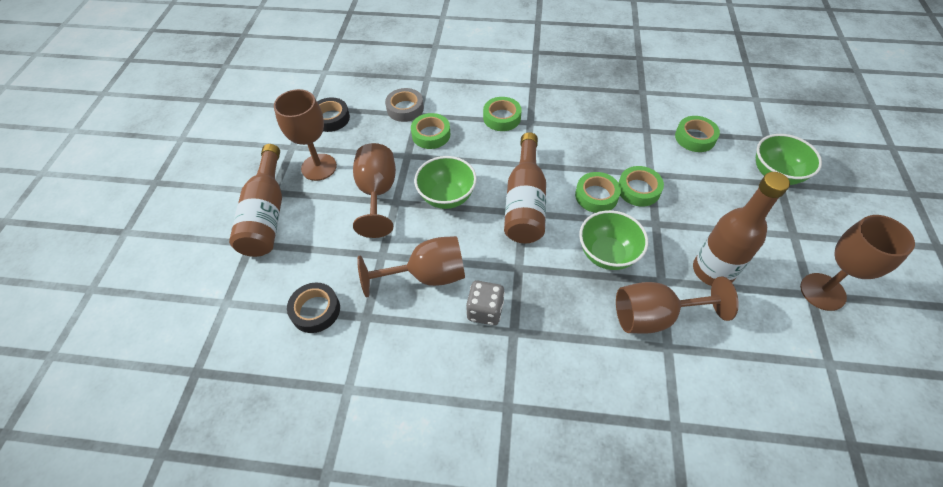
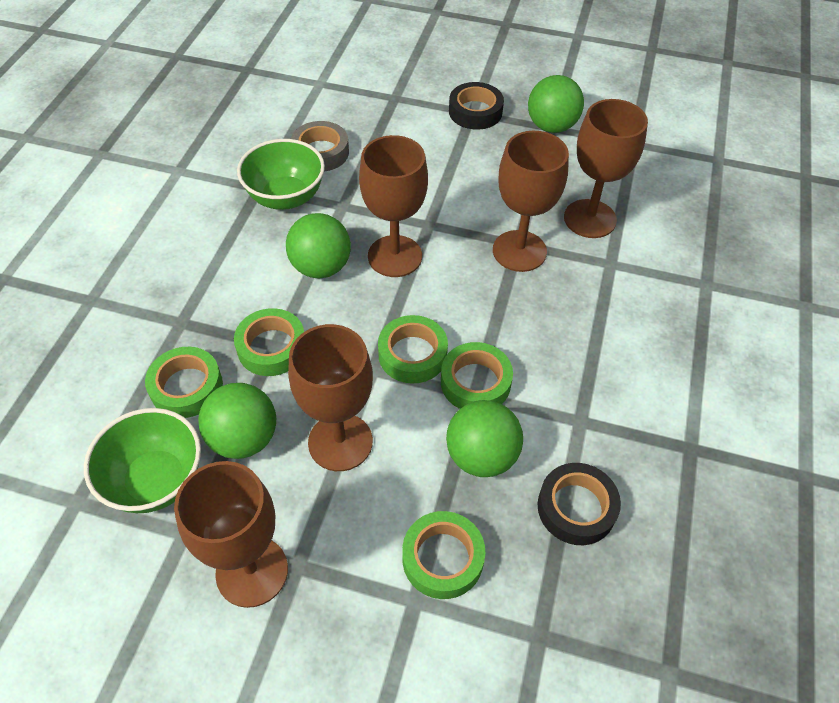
brown bottle: 3 -> 0
green ball: 0 -> 4
green bowl: 3 -> 2
grey dice: 1 -> 0

